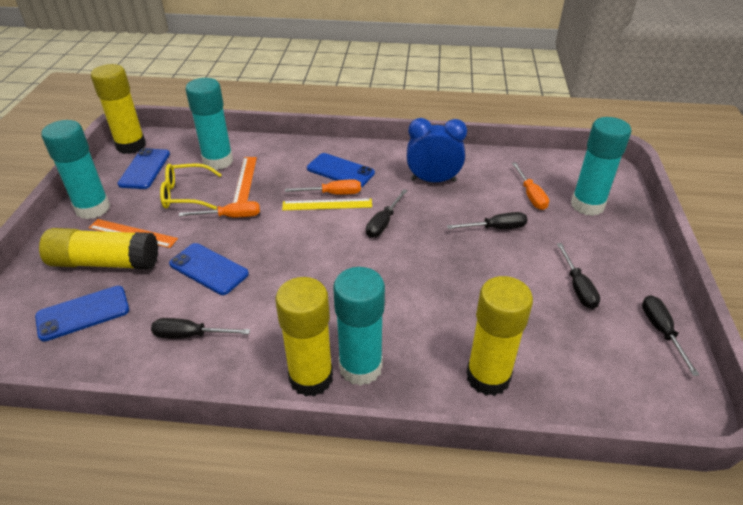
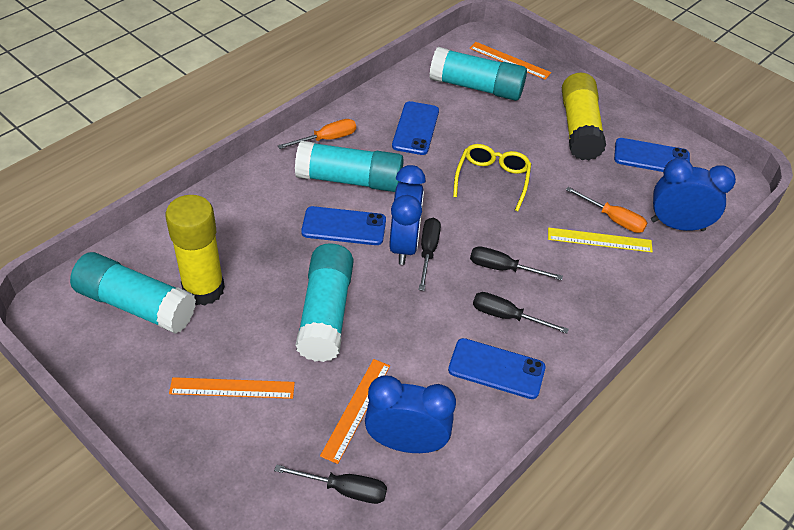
black screwdriver: 5 -> 4
blue clock: 1 -> 3
orange ruler: 2 -> 3
orange screwdriver: 3 -> 2
yellow glue stick: 4 -> 2

